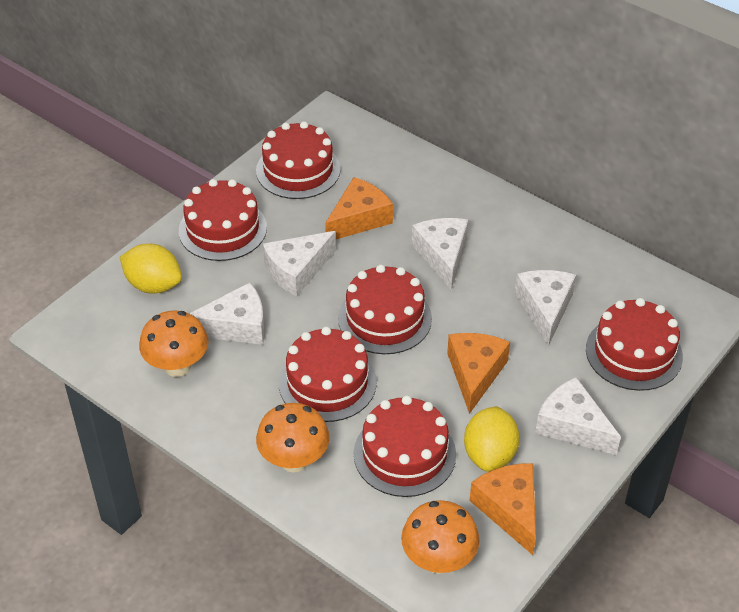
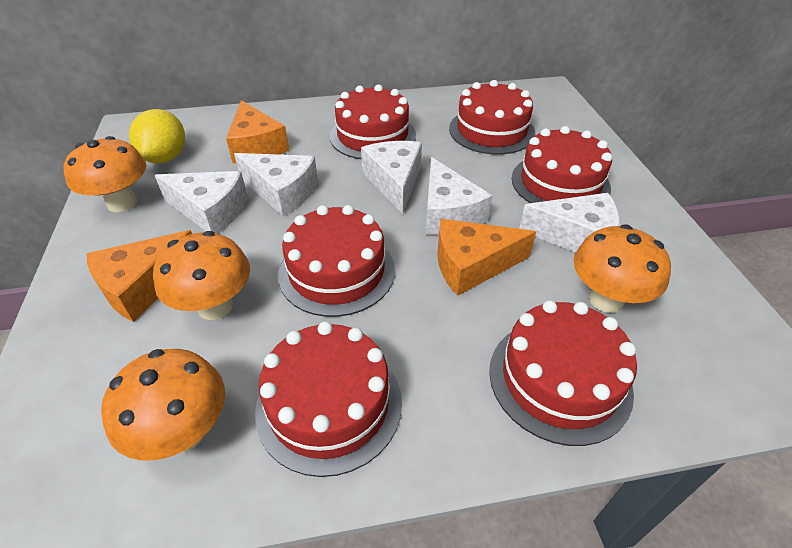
orange mushroom: 3 -> 4
yellow lemon: 2 -> 1

